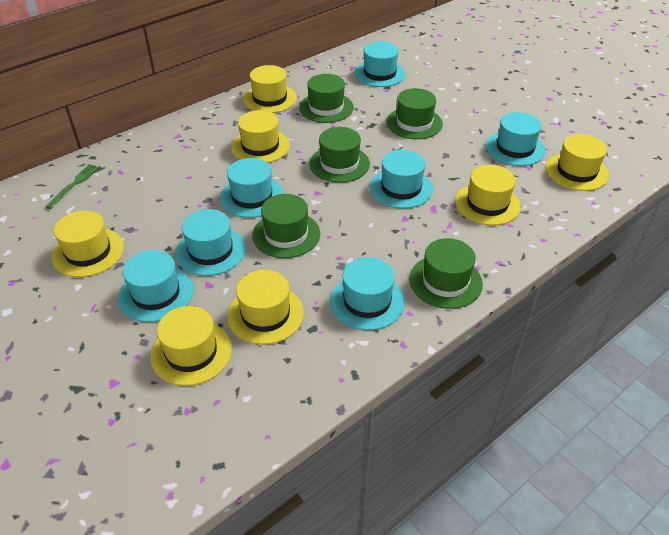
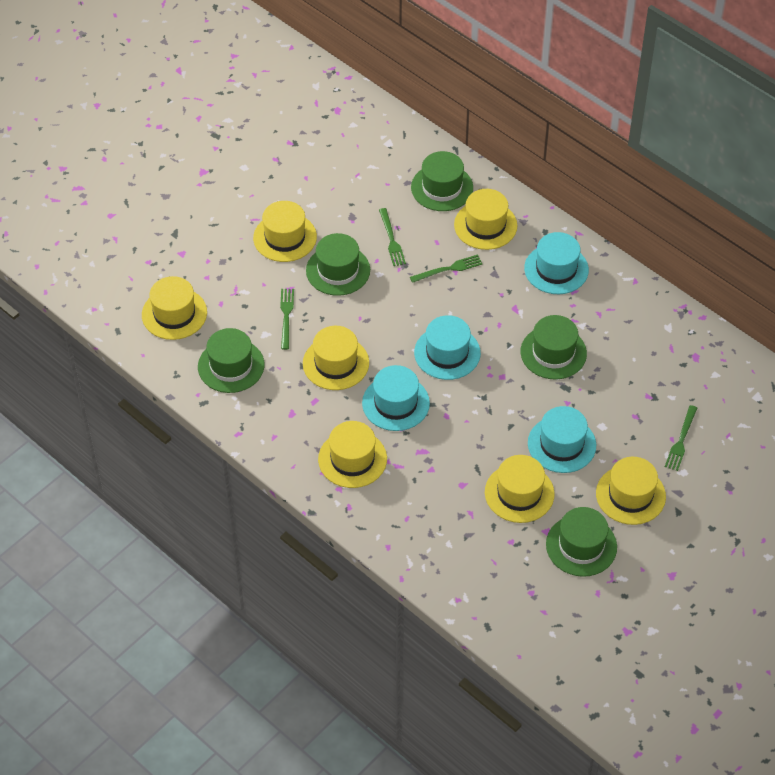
green fork: 1 -> 4
turquoise hat: 7 -> 4

